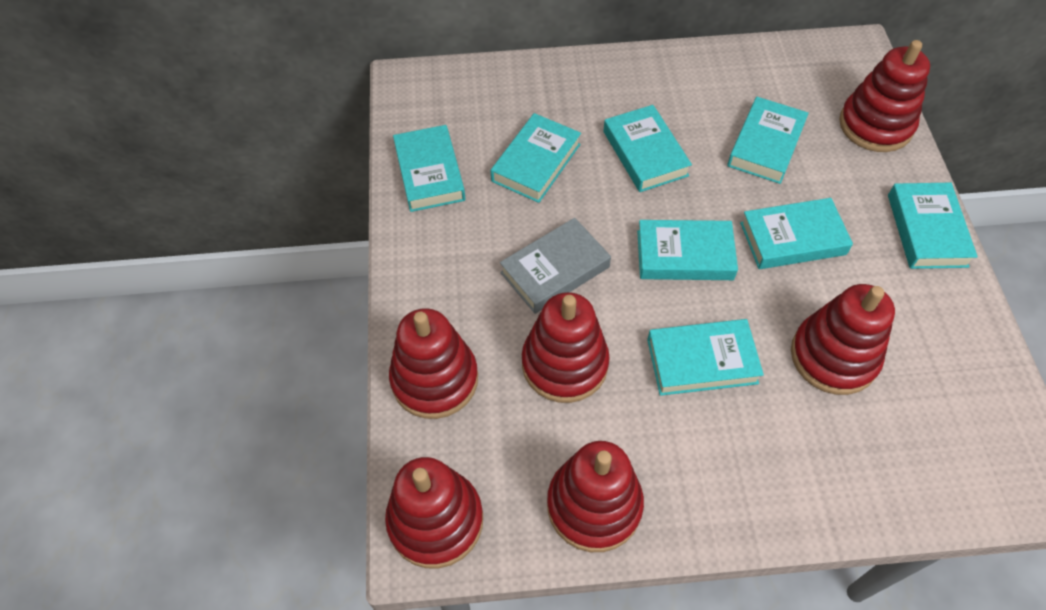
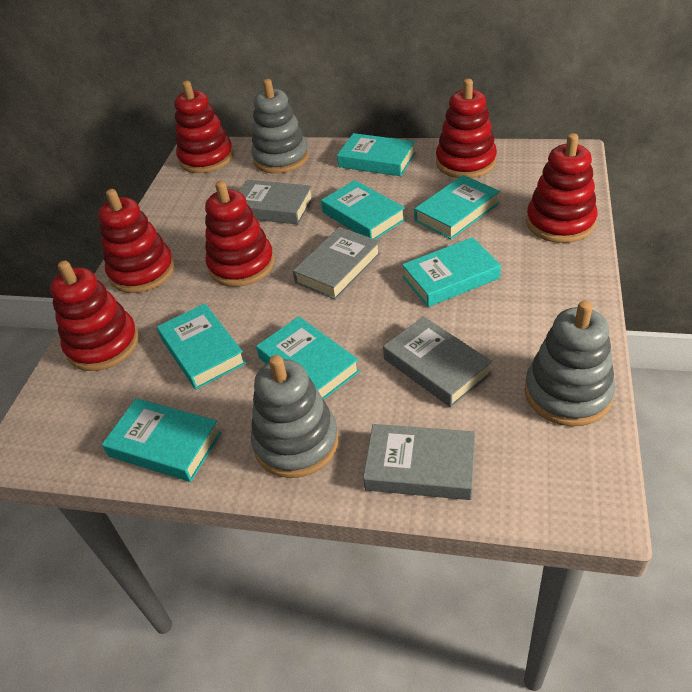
grey book: 1 -> 4
grey stacking toy: 0 -> 3
turquoise book: 8 -> 7

